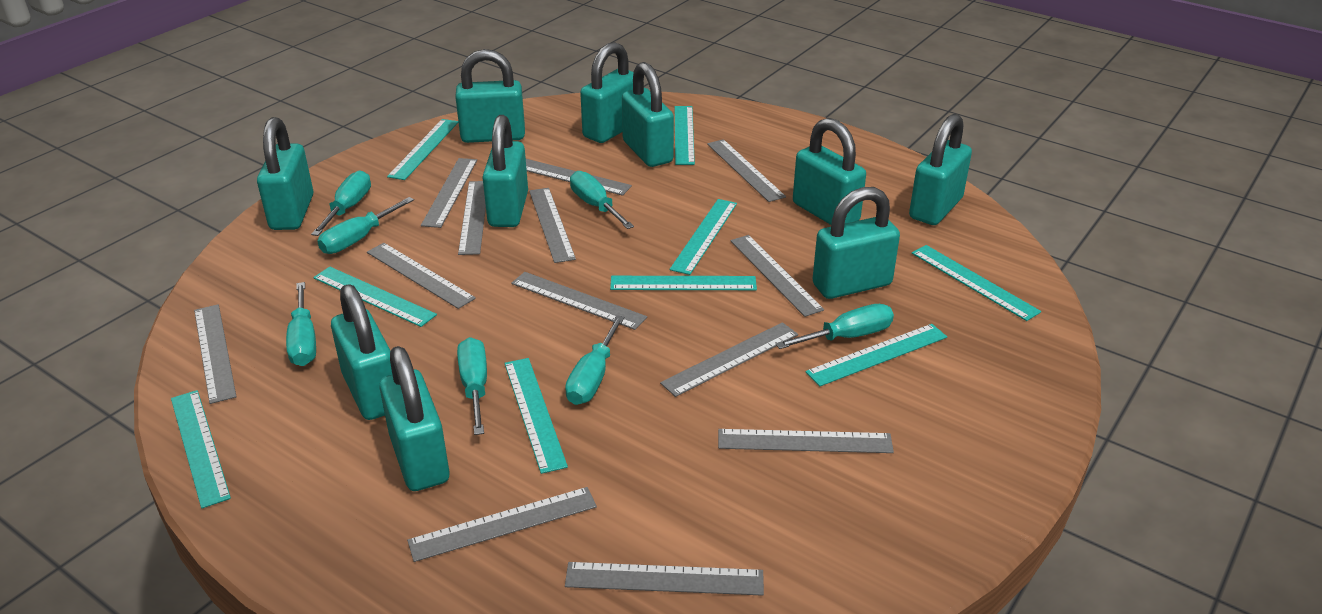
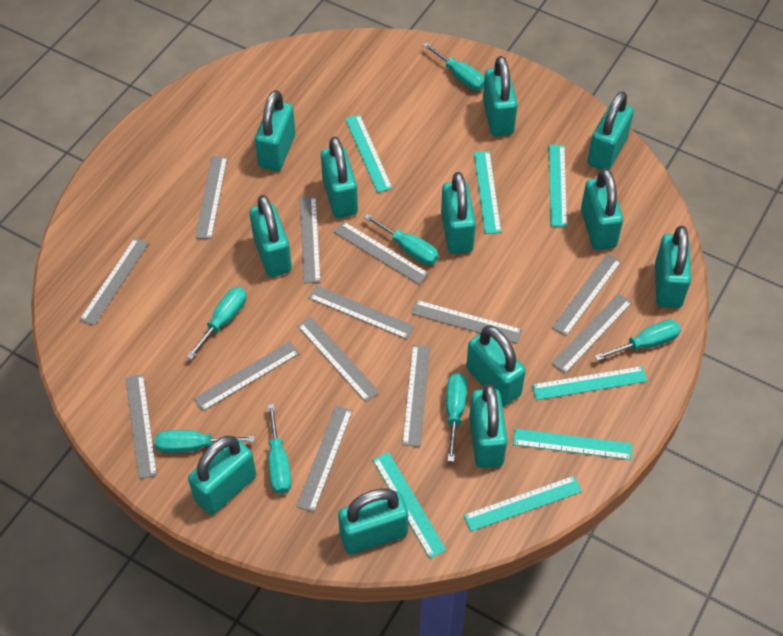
turquoise padlock: 10 -> 12
turquoise ruler: 9 -> 7

